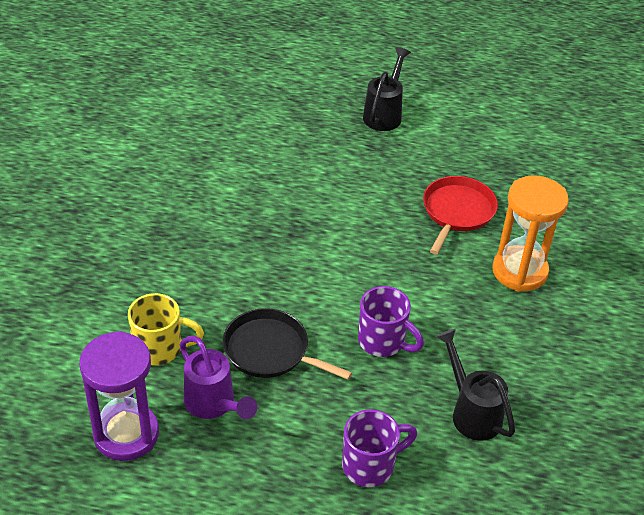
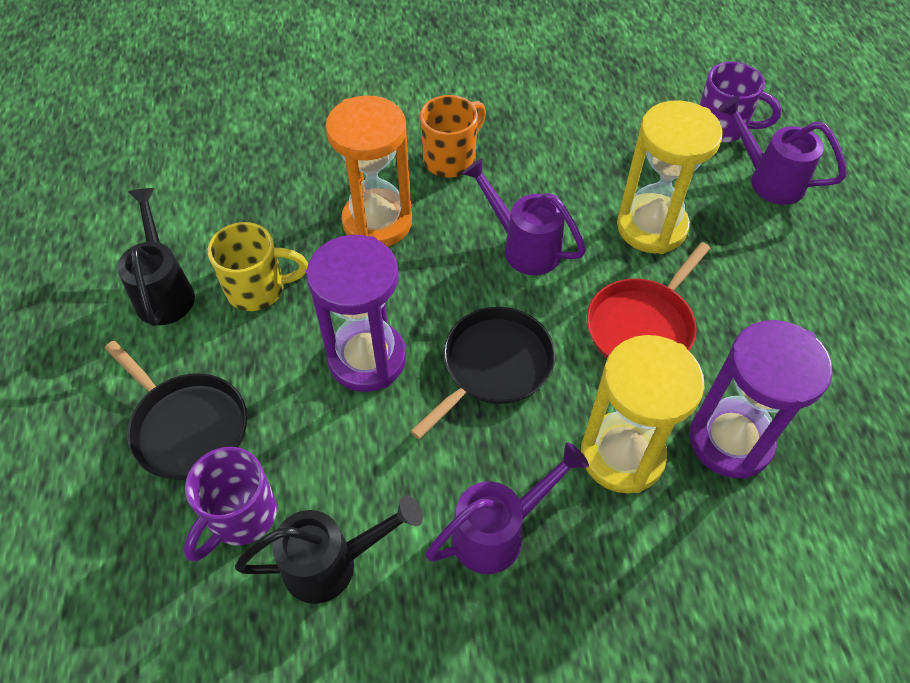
black pan: 1 -> 2
orange mug: 0 -> 1
purple hourglass: 1 -> 2
purple watering can: 1 -> 3
yellow hourglass: 0 -> 2

